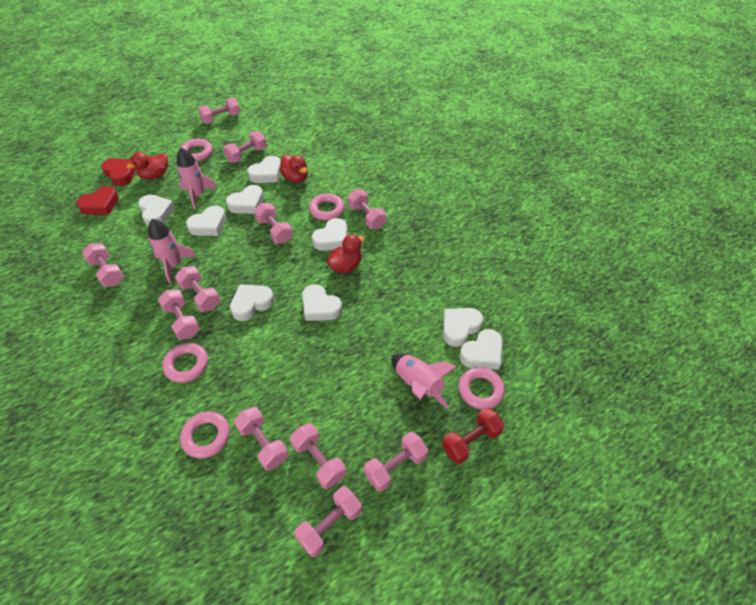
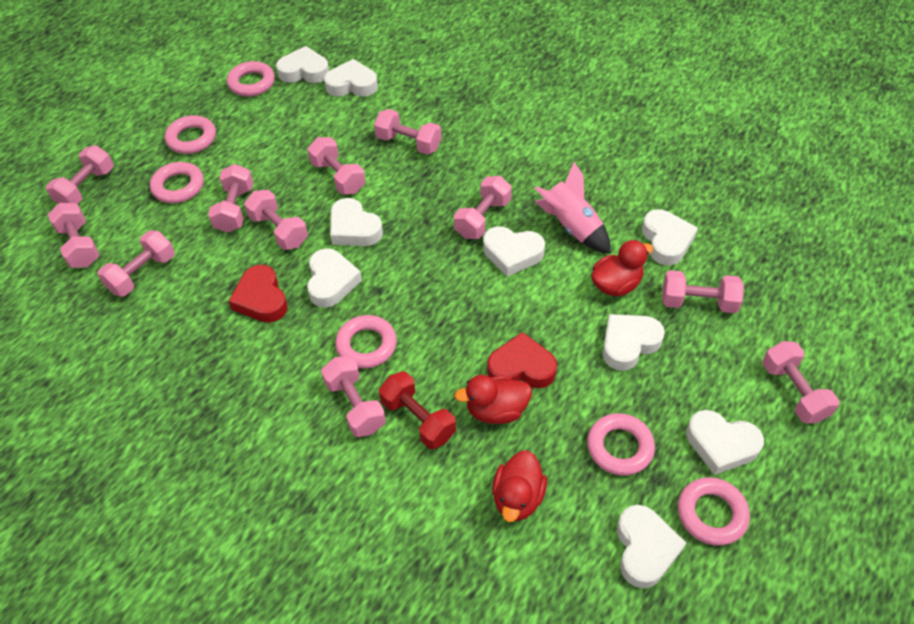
pink ring: 5 -> 6
pink rocket: 3 -> 1

